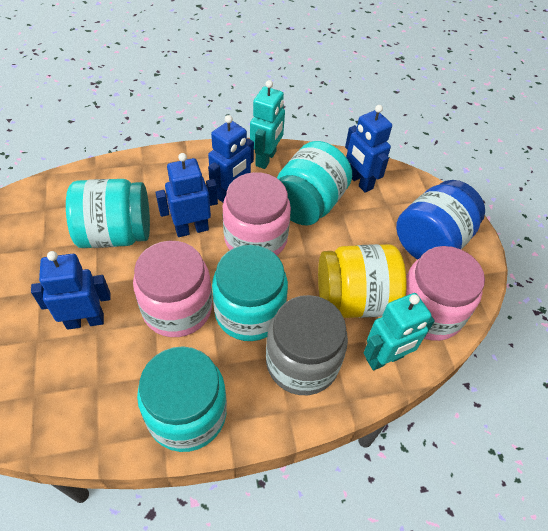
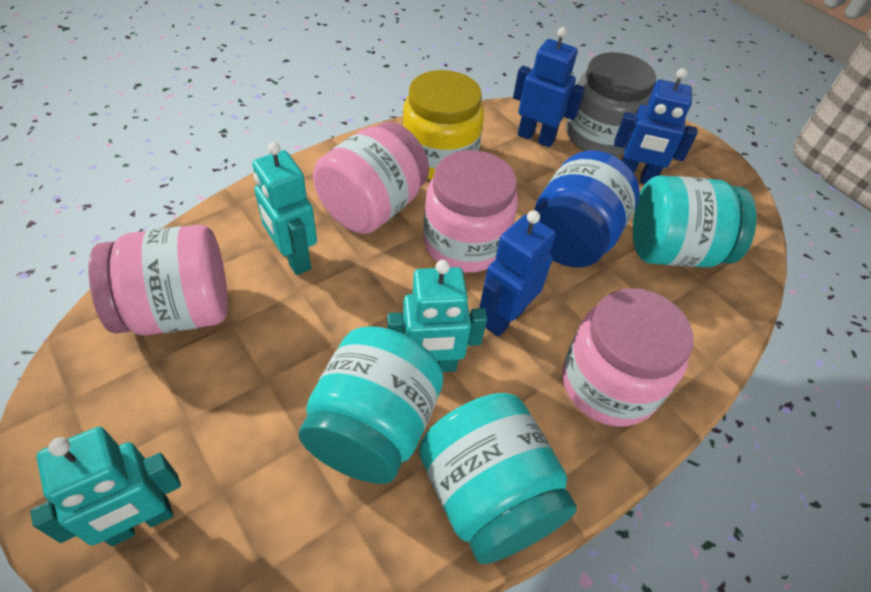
blue robot: 4 -> 3
pink jar: 3 -> 4
turquoise jar: 4 -> 3
turquoise robot: 2 -> 3

